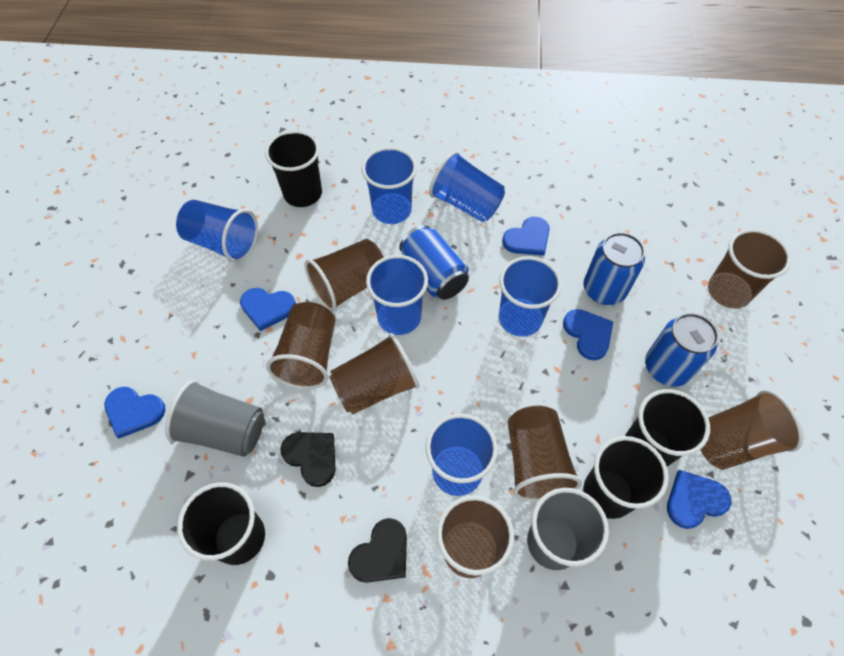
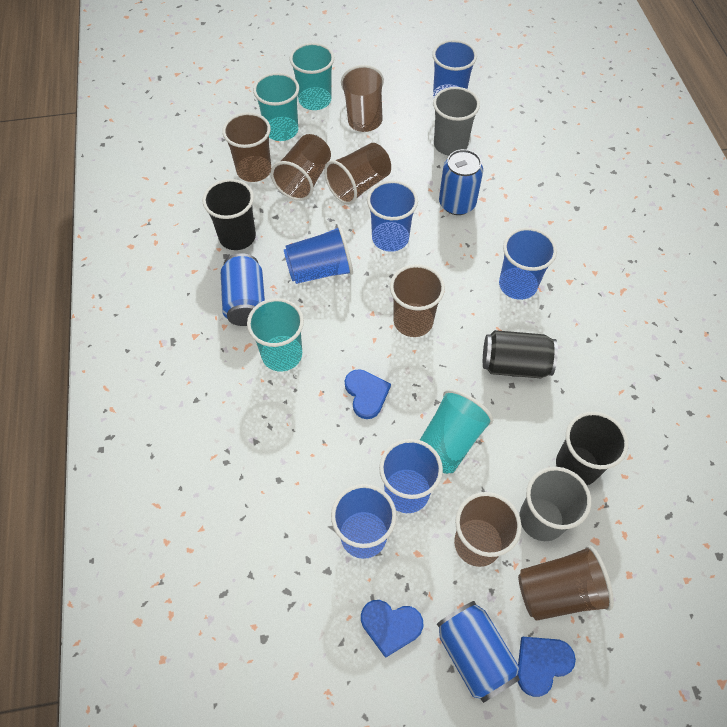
black can: 0 -> 1
black cup: 4 -> 2
black heart: 2 -> 0
blue heart: 5 -> 3
turquoise cup: 0 -> 4

